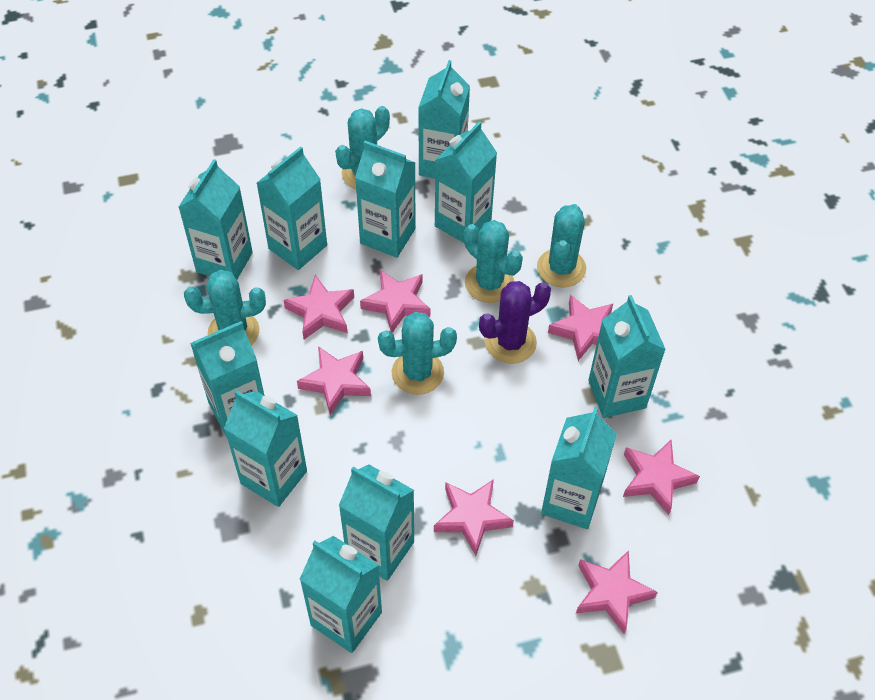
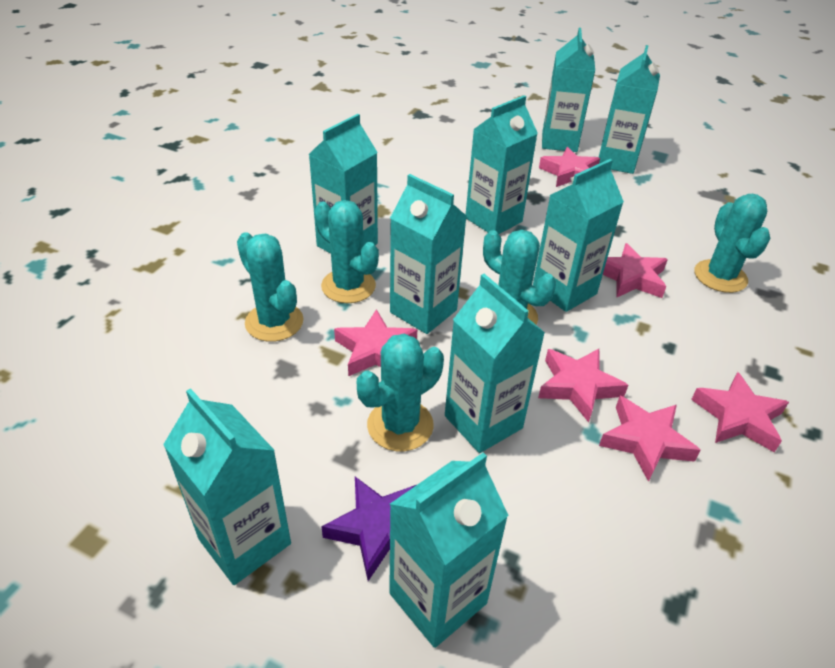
pink star: 7 -> 6
purple cactus: 1 -> 0
purple star: 0 -> 1
turquoise carton: 11 -> 9

